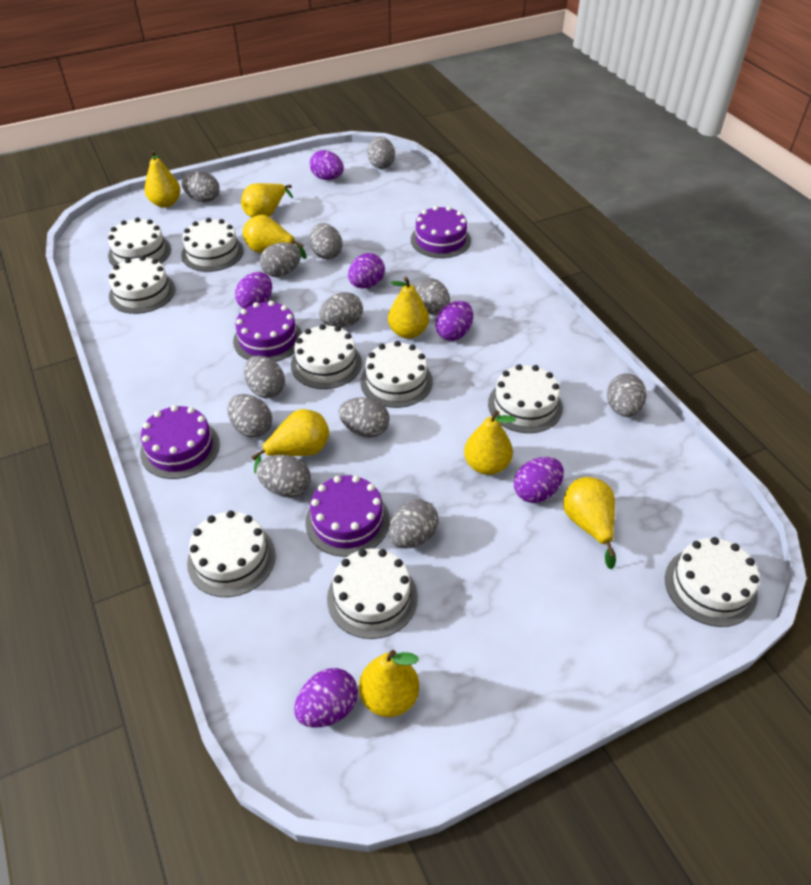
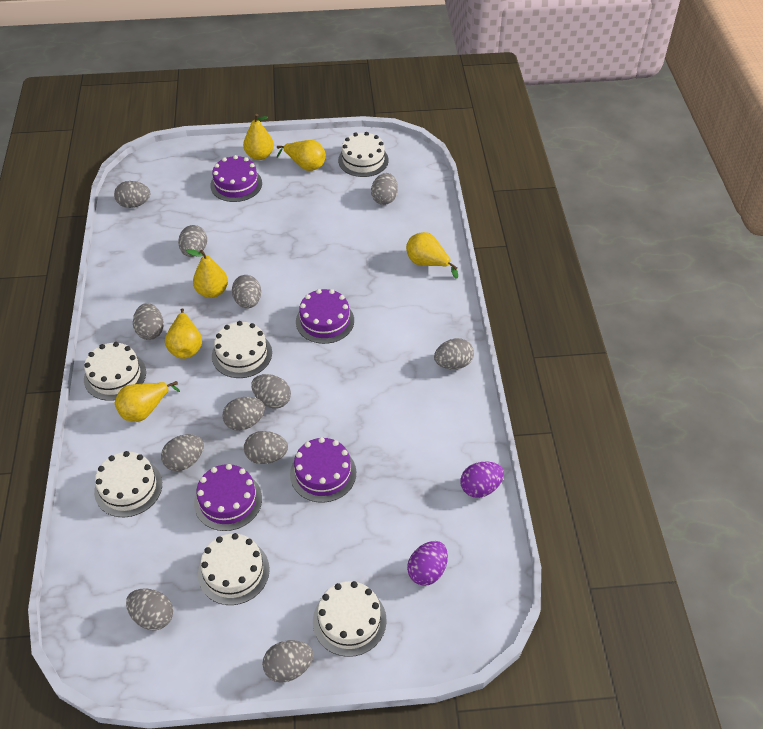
purple egg: 6 -> 2
white cake: 9 -> 6
yellow pear: 8 -> 6

